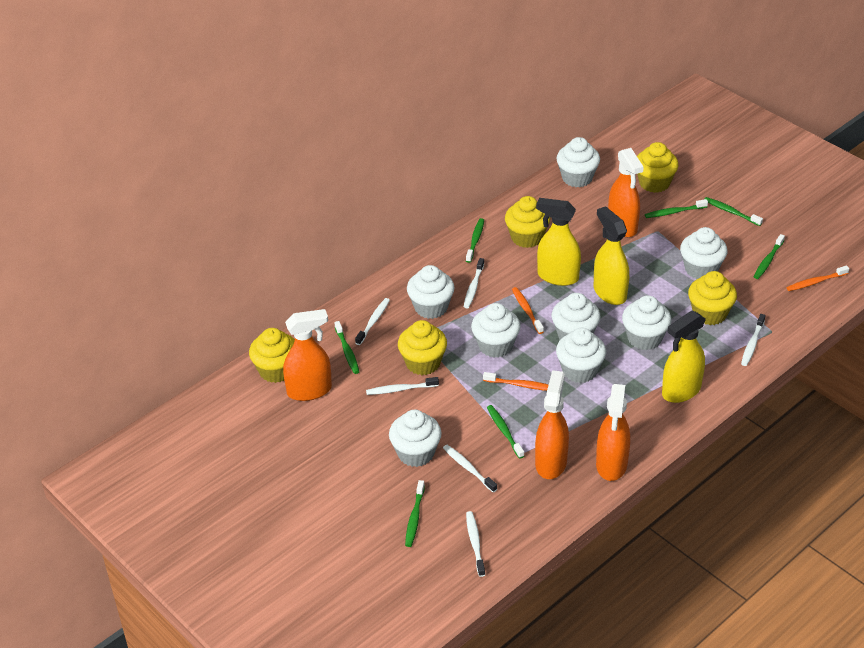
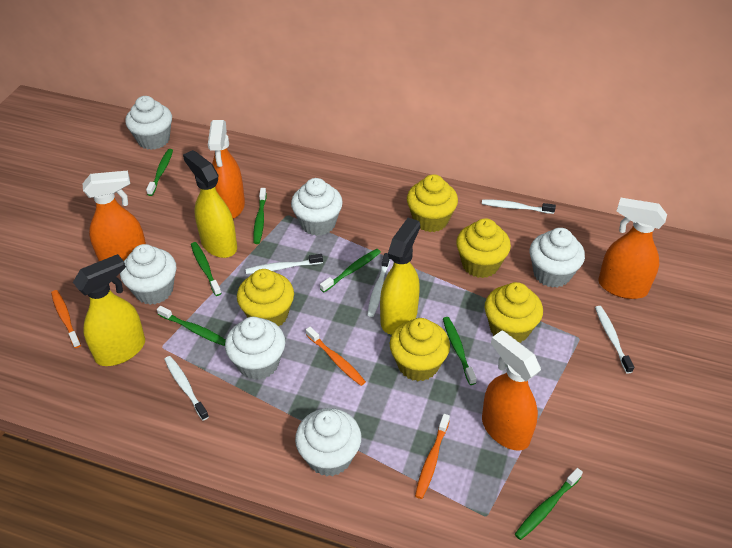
white cupcake: 8 -> 6
white toothbrush: 6 -> 5

